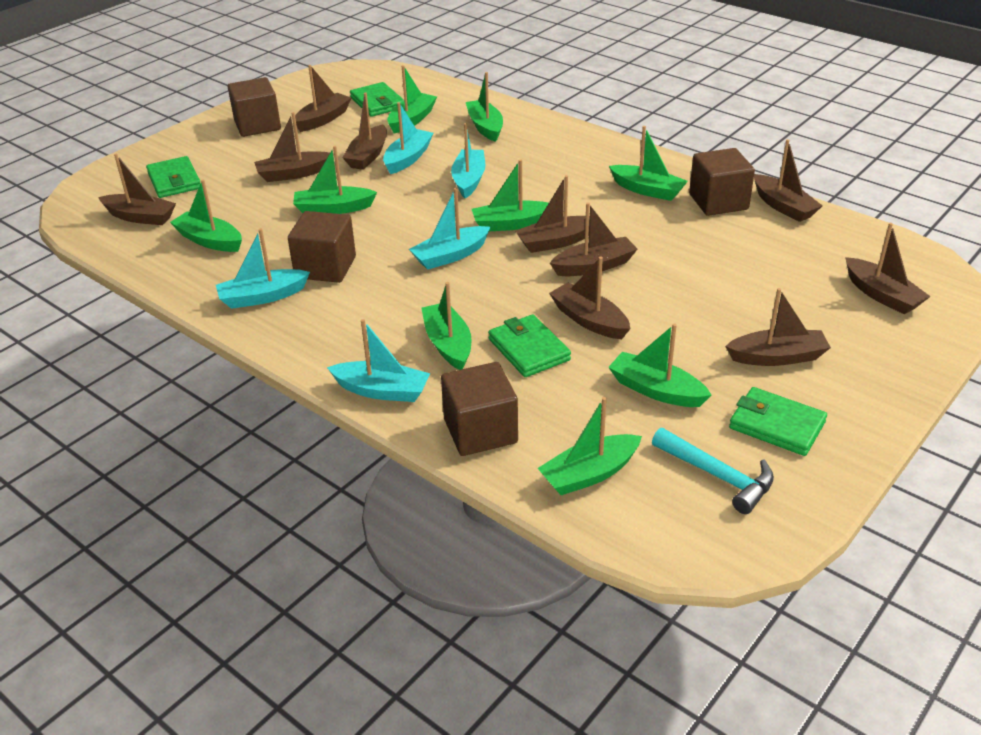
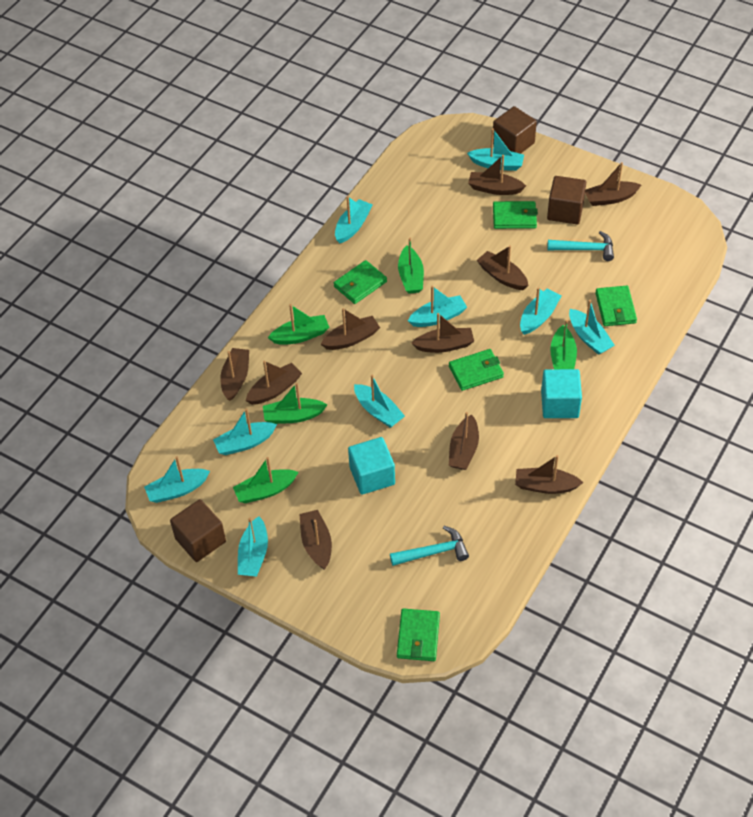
brown cube: 4 -> 3
green boat: 9 -> 5
green wallet: 4 -> 5
turquoise boat: 5 -> 9
turquoise cube: 0 -> 2
turquoise hammer: 1 -> 2

